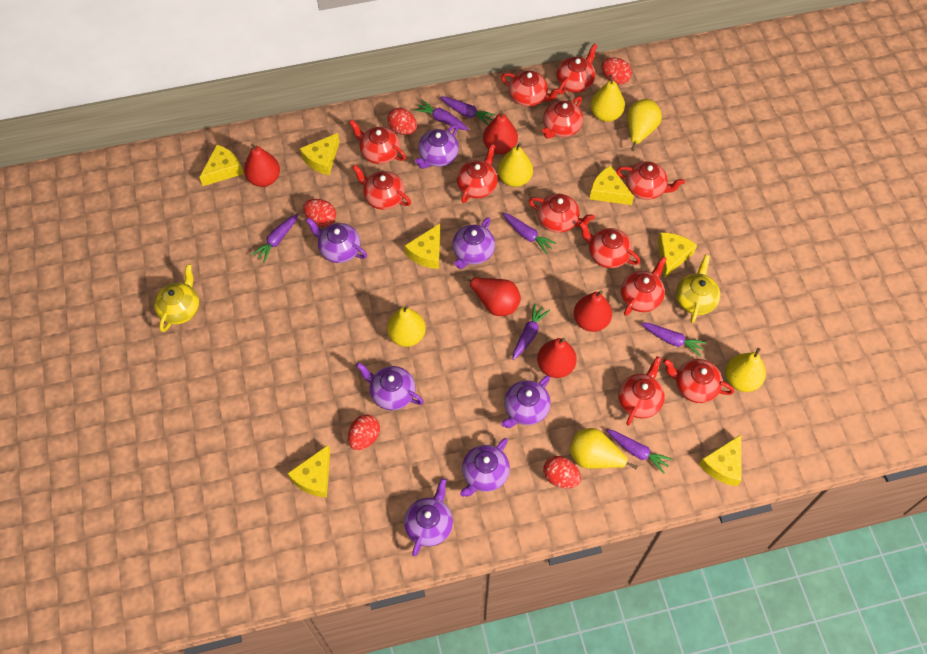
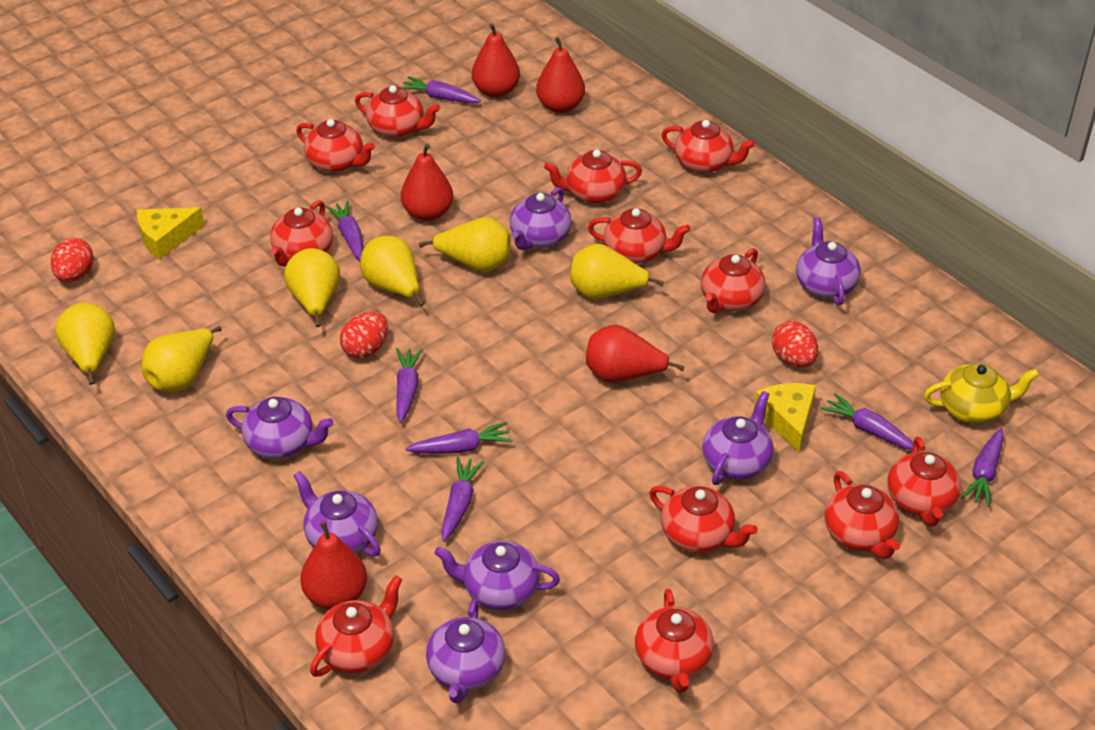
red egg: 5 -> 3
yellow cheese: 7 -> 2
yellow teapot: 2 -> 1

